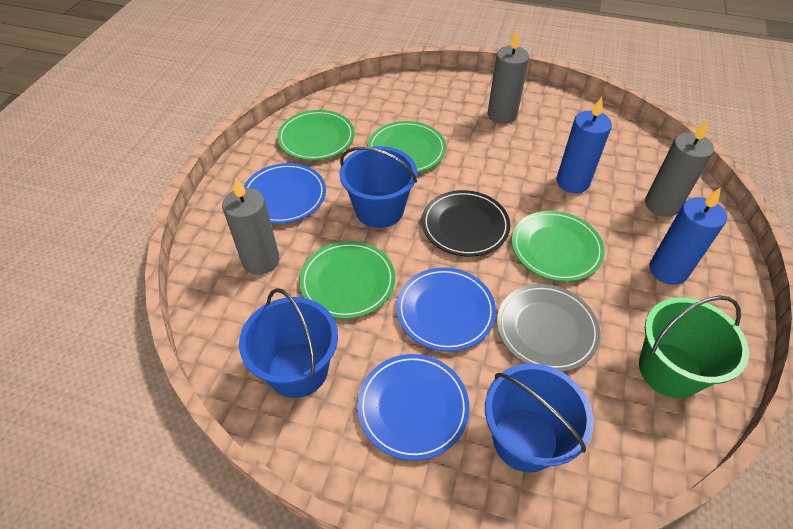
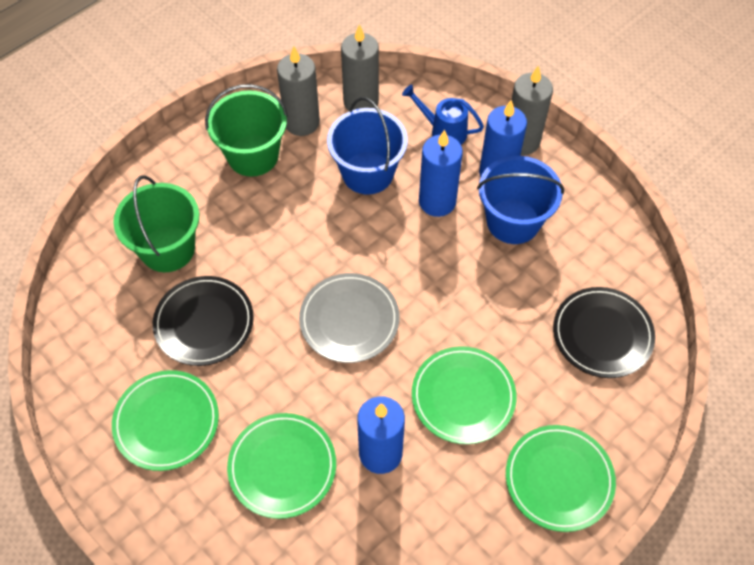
black plate: 1 -> 2
blue bucket: 3 -> 2
blue candle: 2 -> 3
blue plate: 3 -> 0
blue watering can: 0 -> 1
green bucket: 1 -> 2

